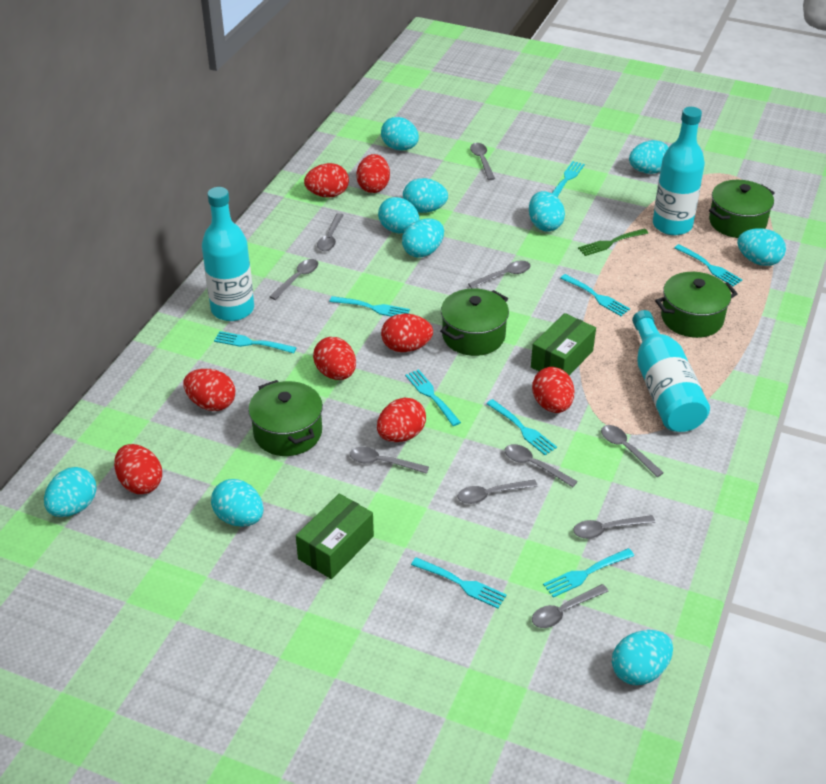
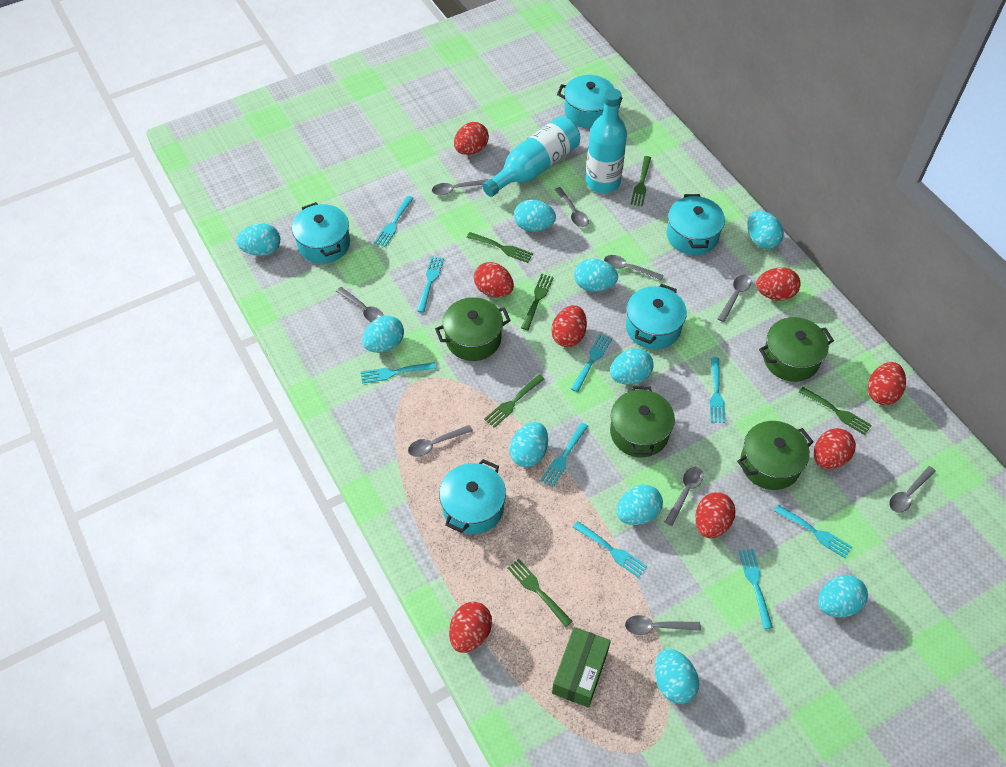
green box: 2 -> 1
green fork: 1 -> 6
grey spoon: 10 -> 9
turquoise bottle: 3 -> 2
turquoise pot: 0 -> 5

